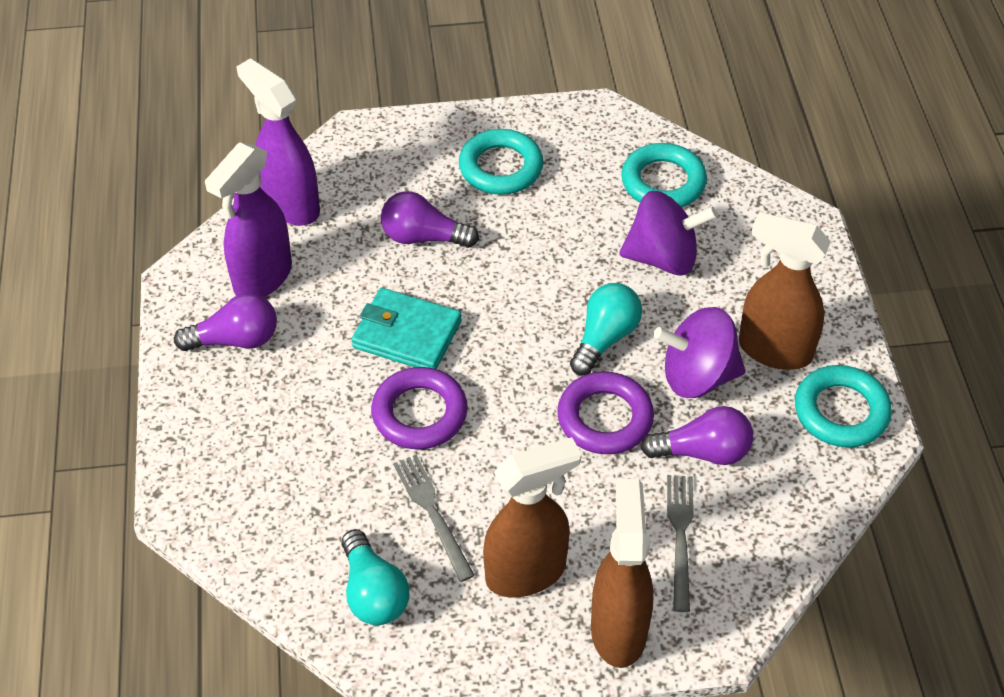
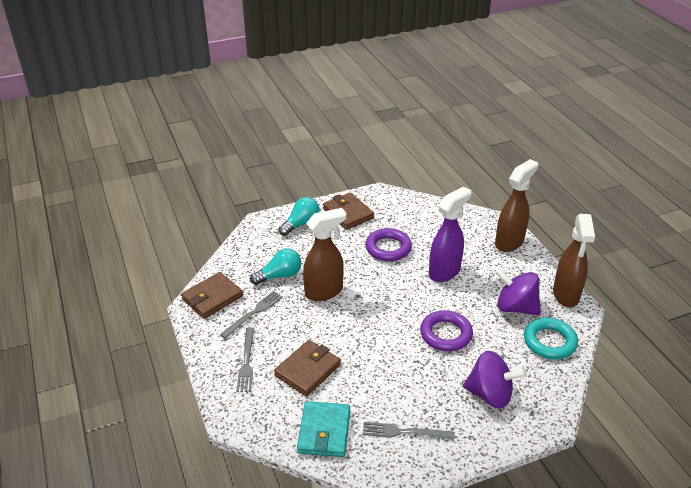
brown wallet: 0 -> 3
grey fork: 2 -> 3
purple light bulb: 3 -> 0
purple spray bottle: 2 -> 1
turquoise ring: 3 -> 1

